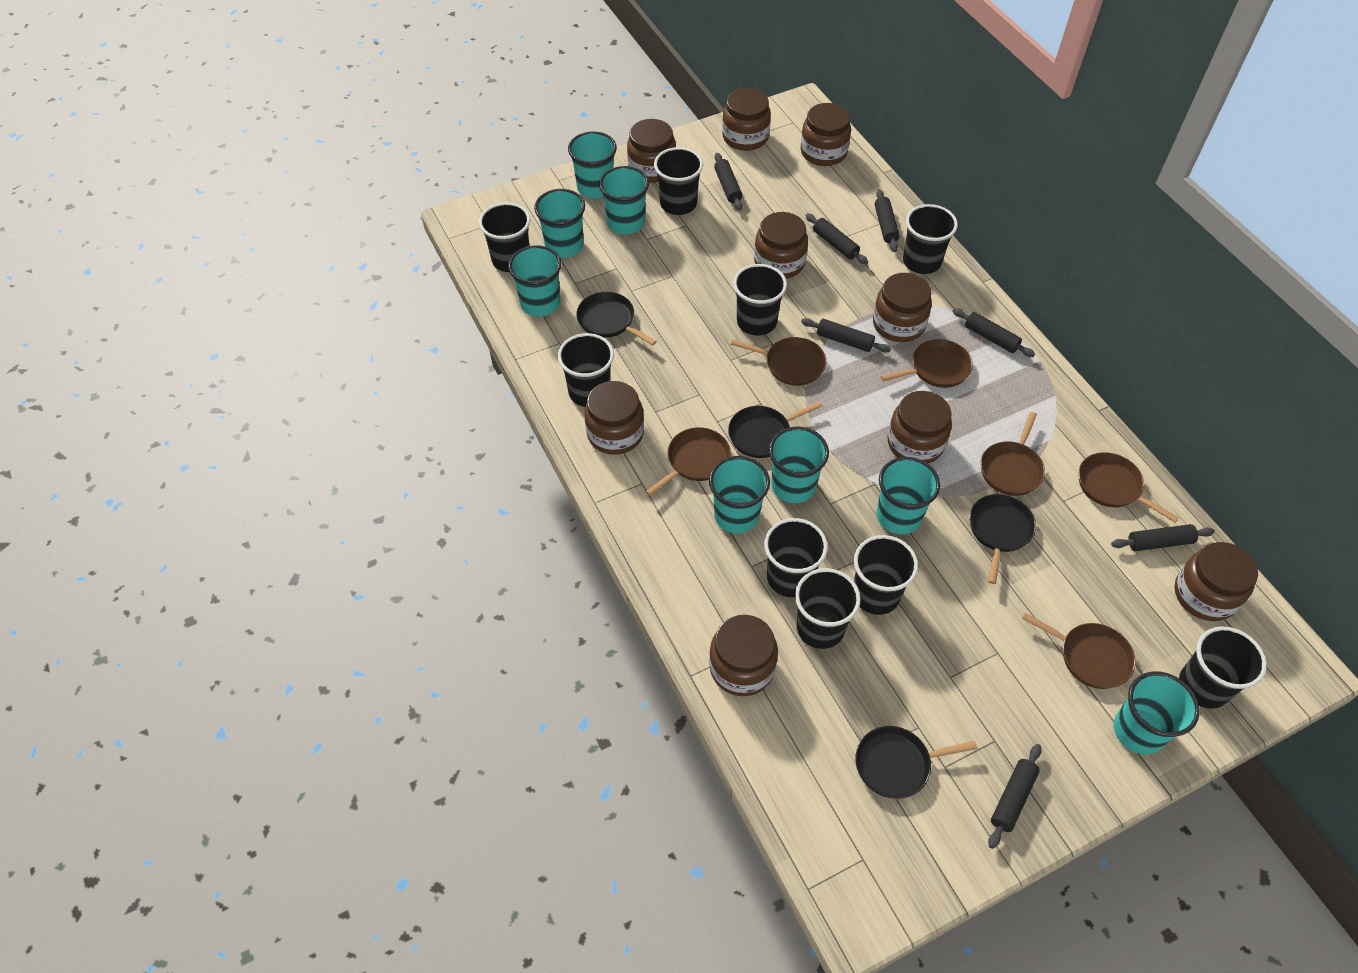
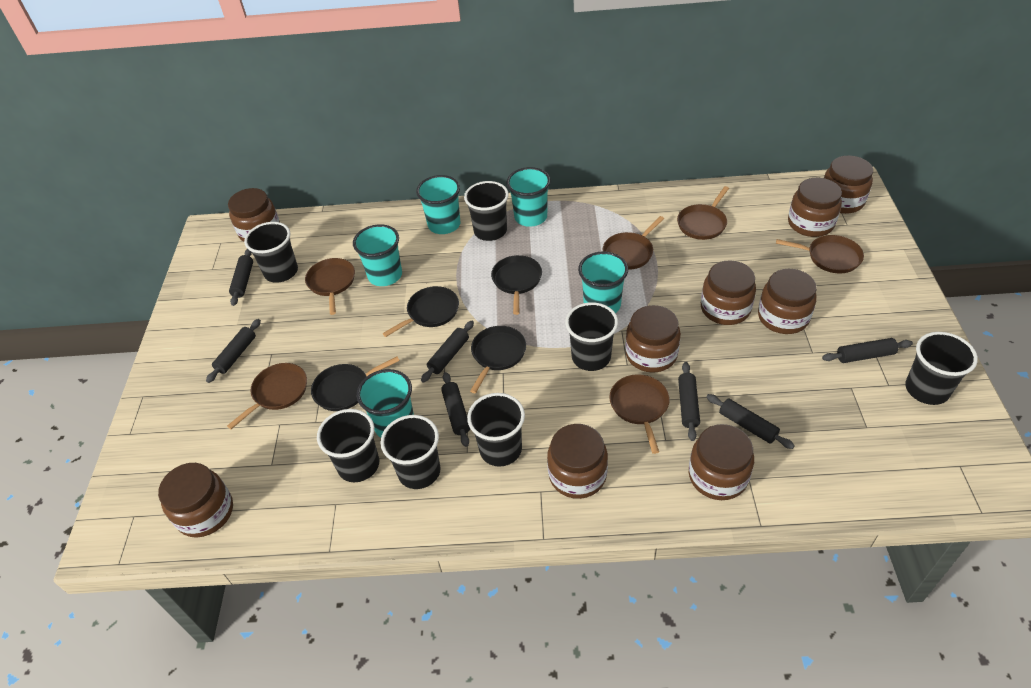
black cup: 9 -> 7
turquoise cup: 8 -> 5

